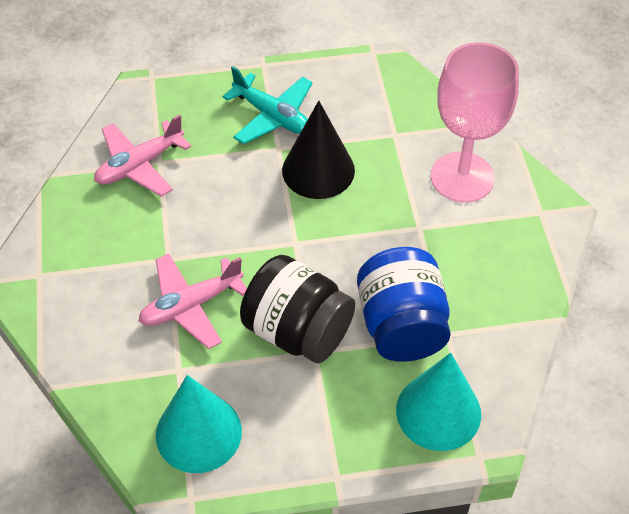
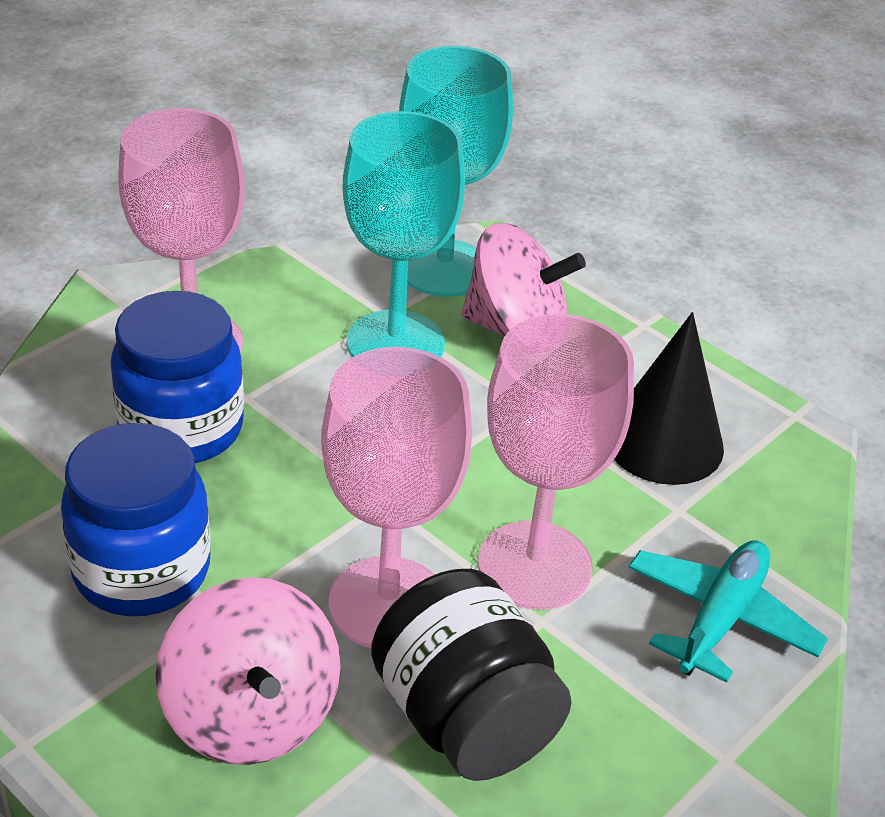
blue jar: 1 -> 2
pink goblet: 1 -> 3
pink plane: 2 -> 0
pink spinning top: 0 -> 2
turquoise cone: 2 -> 0
turquoise goblet: 0 -> 2

